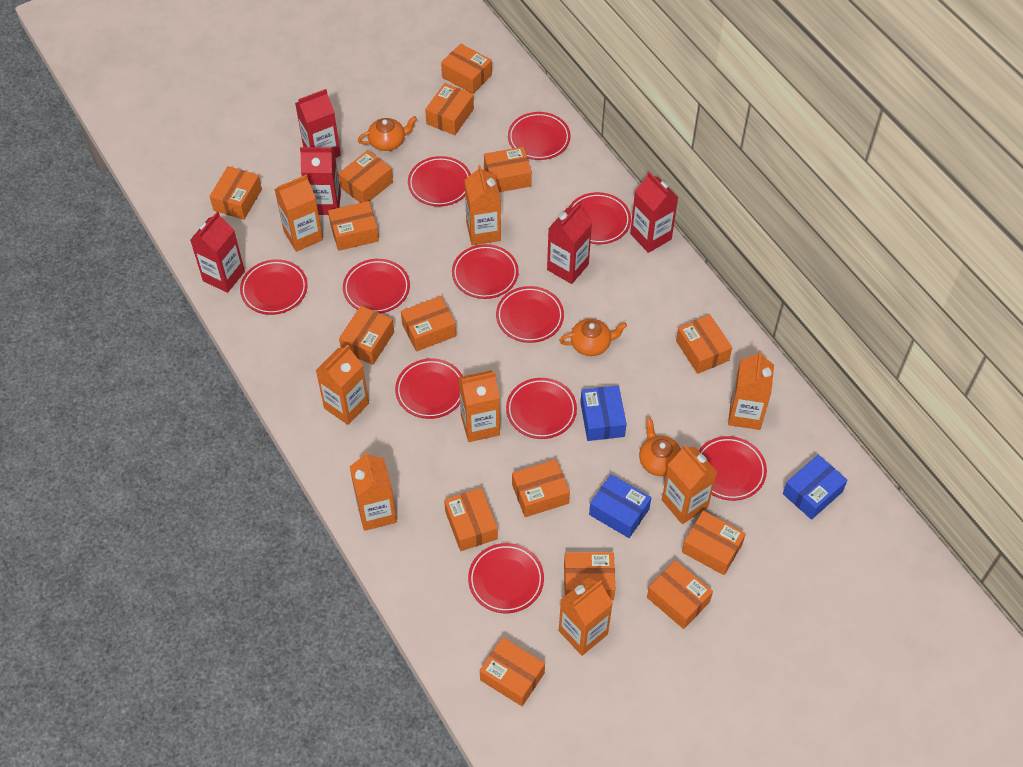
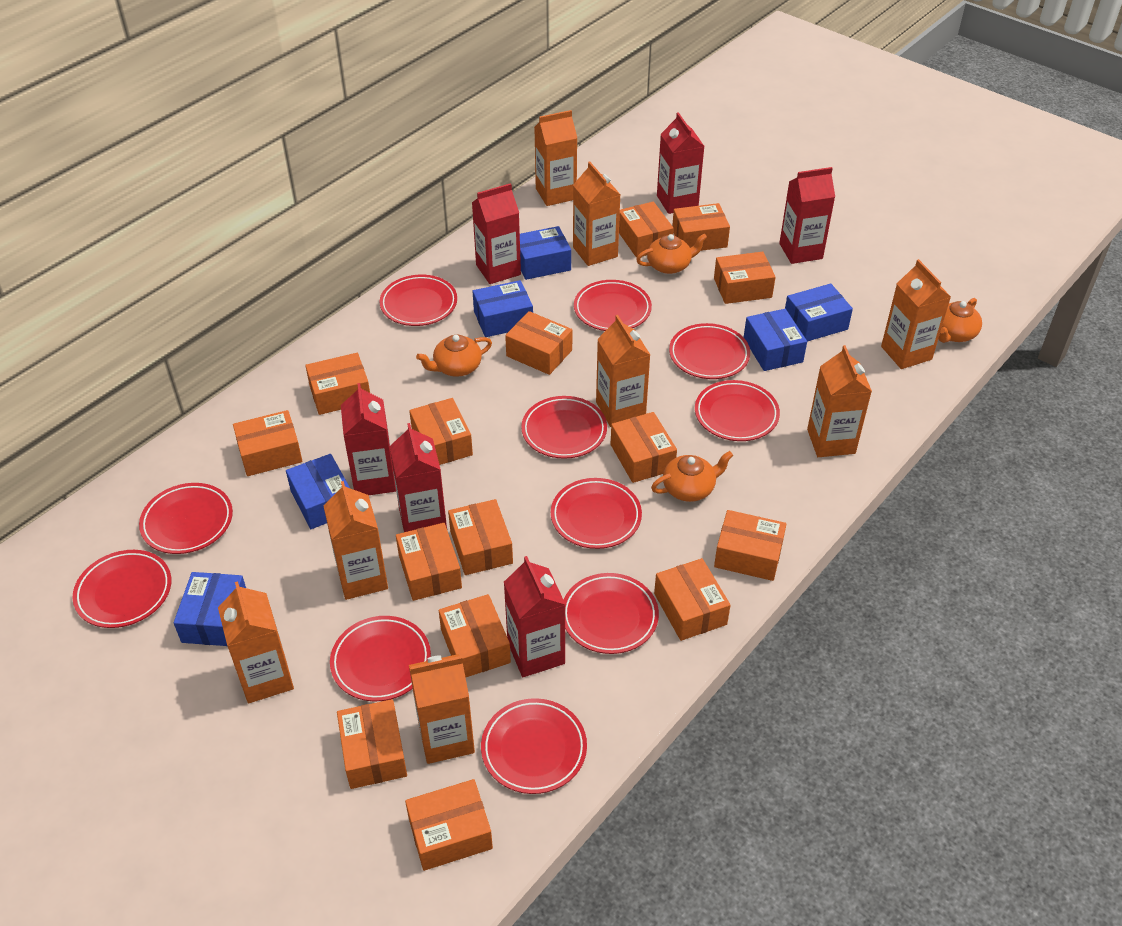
blue box: 3 -> 6
orange teapot: 3 -> 4
red carton: 5 -> 6

